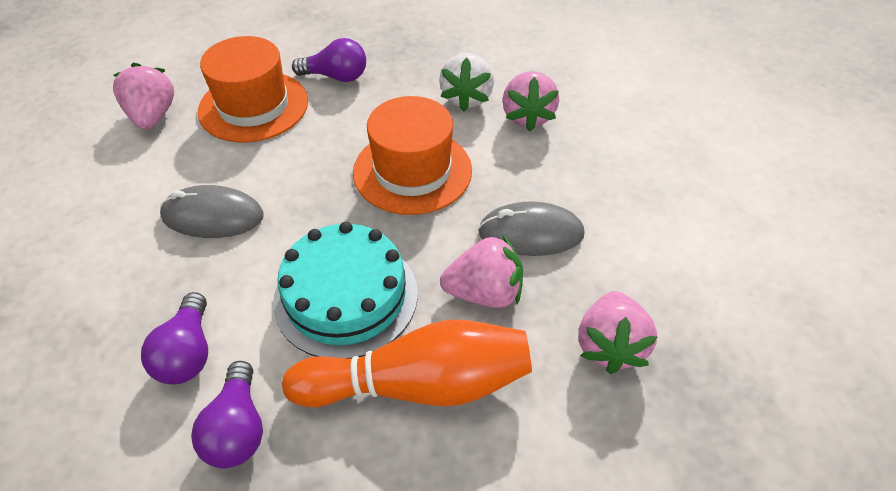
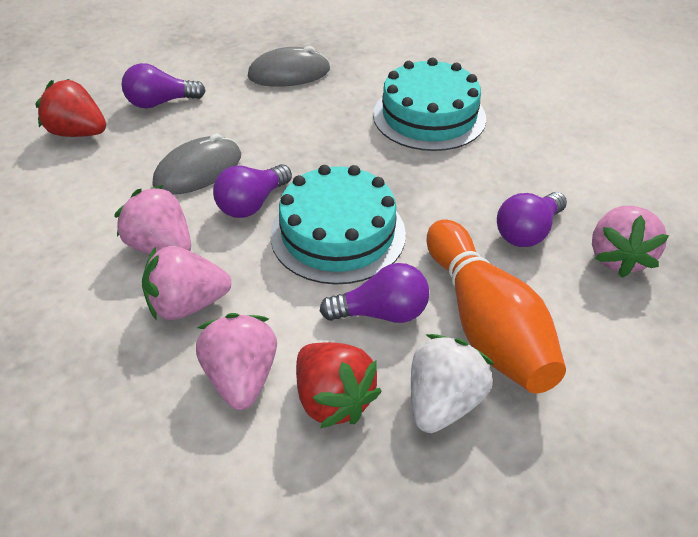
orange hat: 2 -> 0
purple light bulb: 3 -> 4
red strawberry: 0 -> 2
turquoise cake: 1 -> 2

